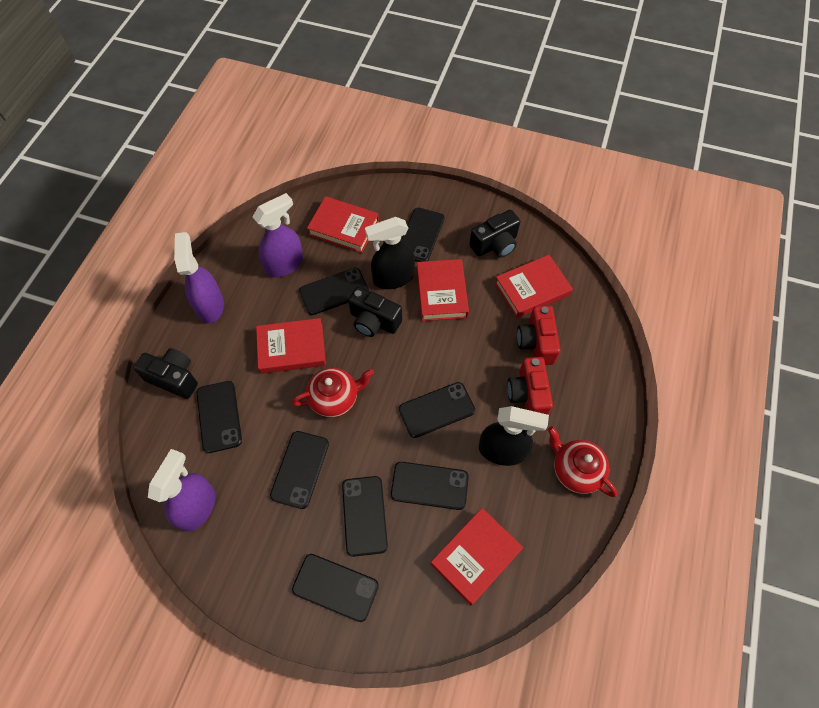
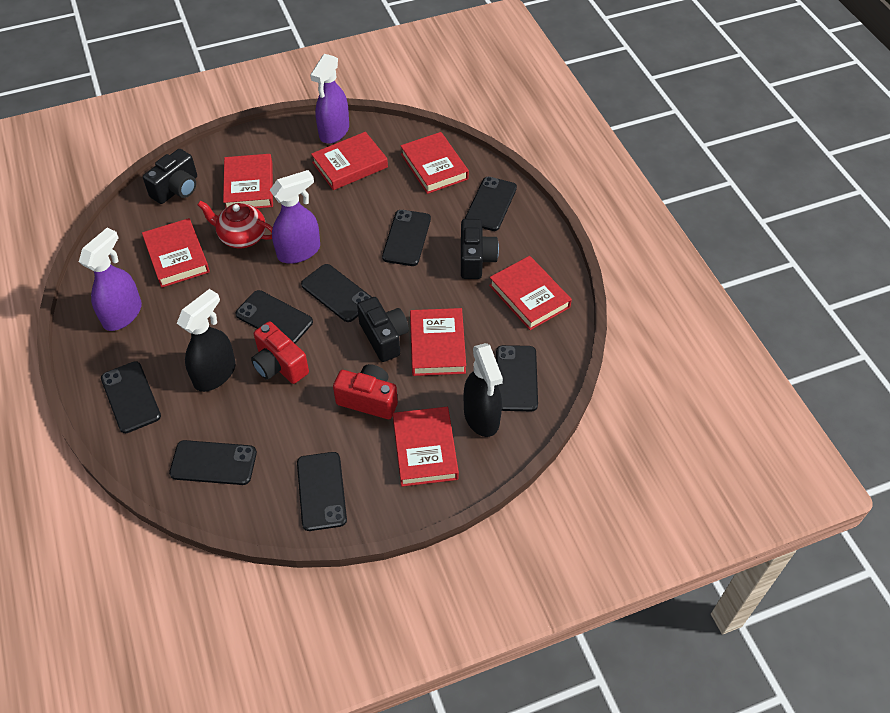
red book: 5 -> 7
red teapot: 2 -> 1

